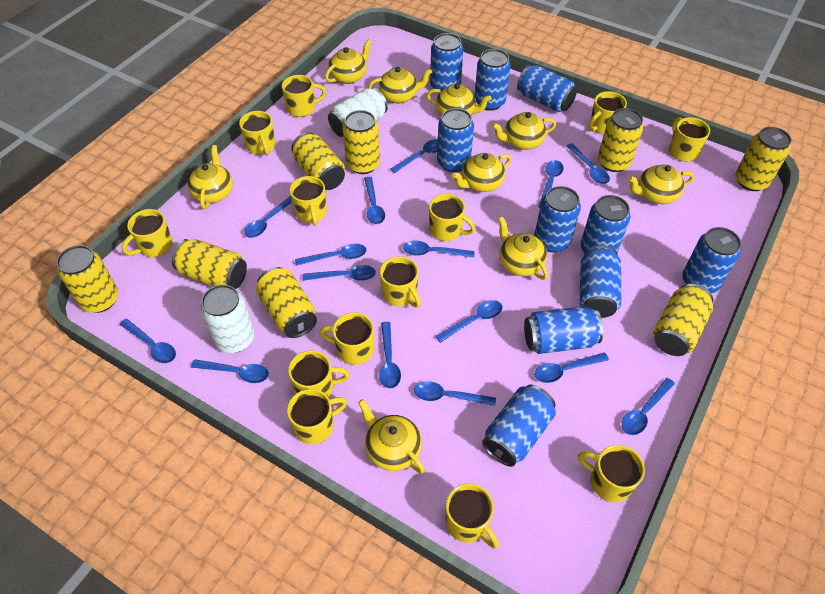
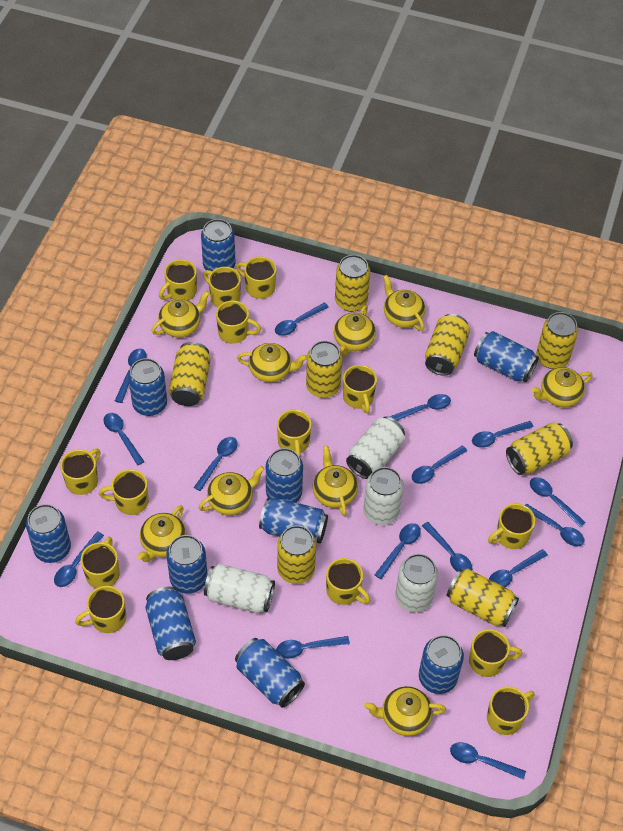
white can: 2 -> 4
yellow mug: 13 -> 14

